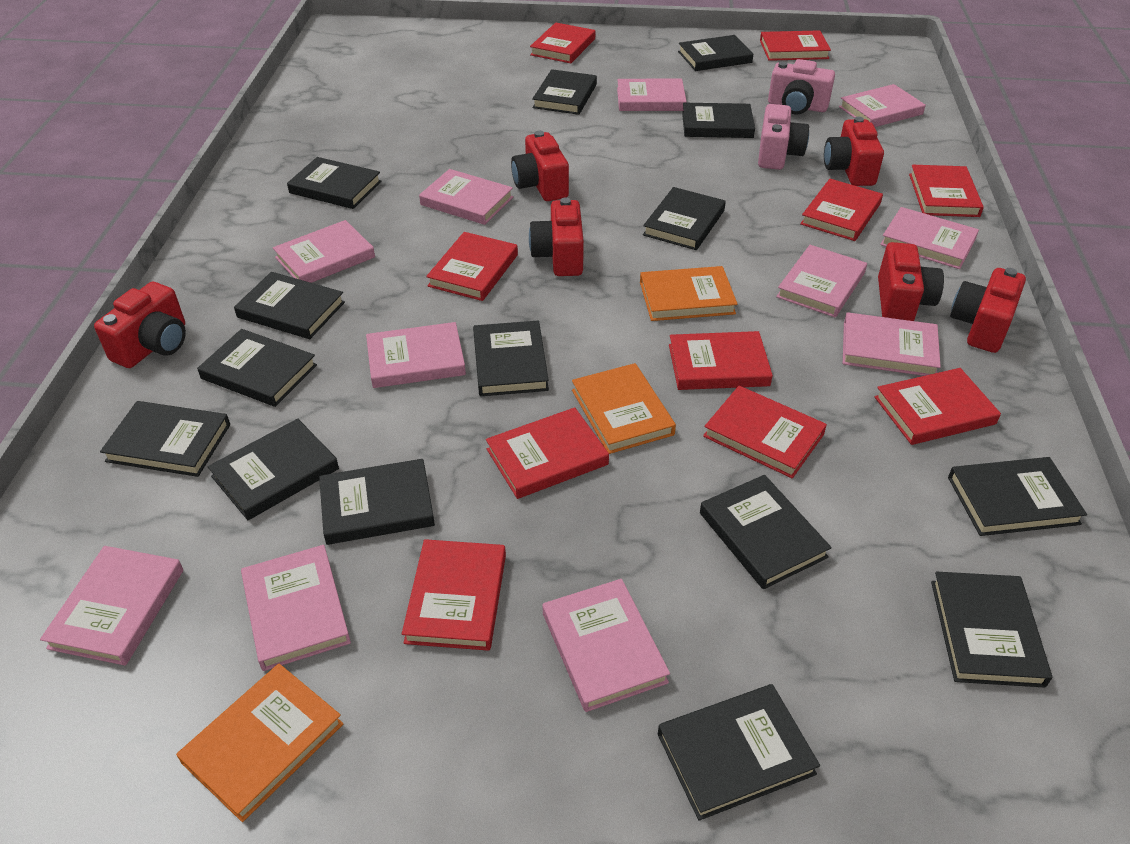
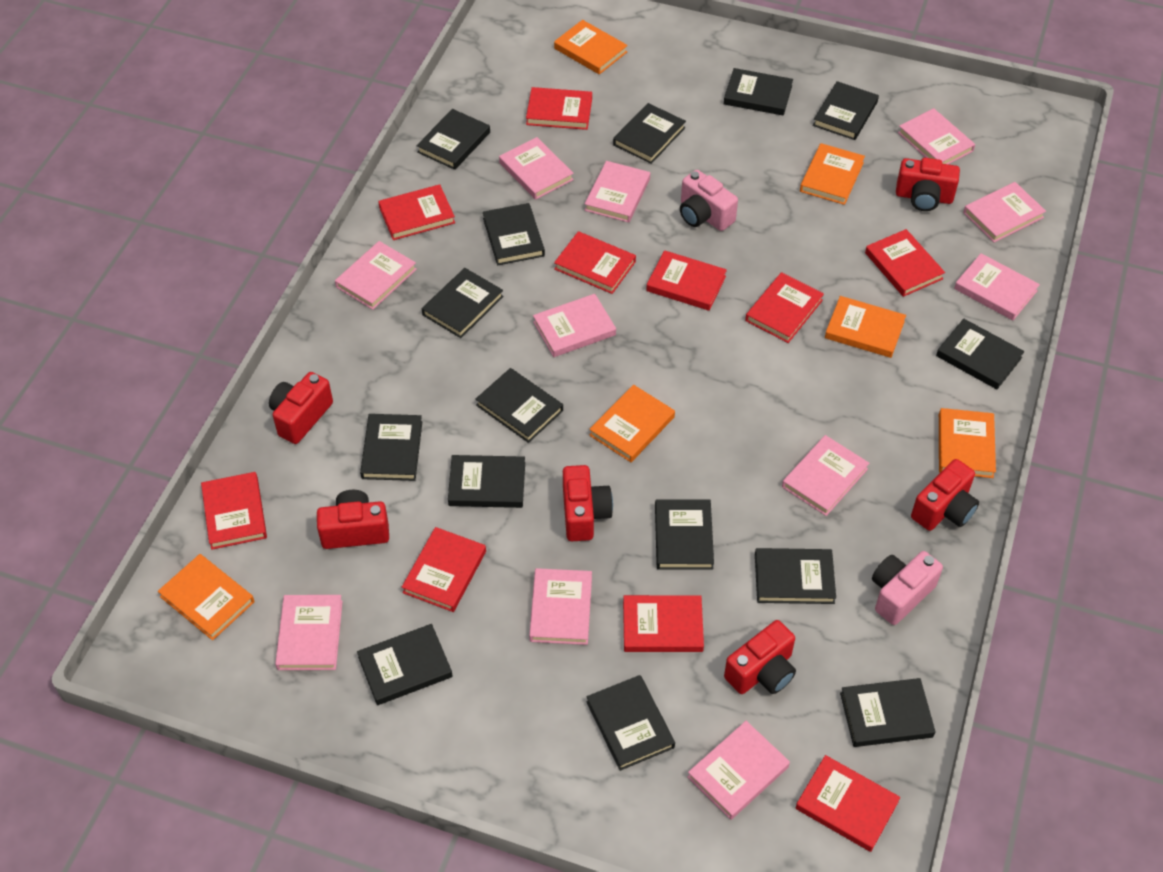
orange book: 3 -> 6

